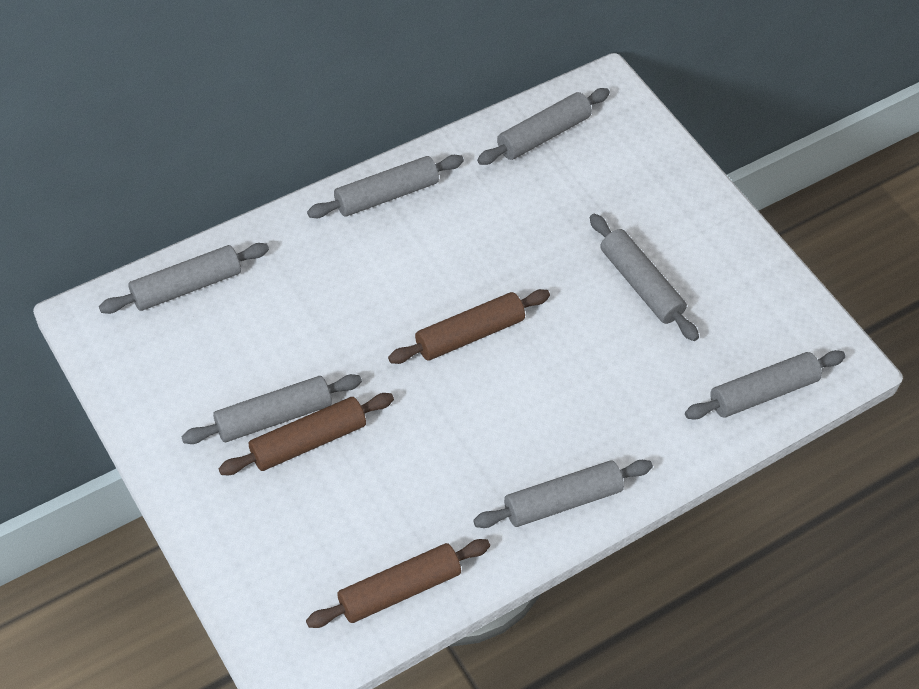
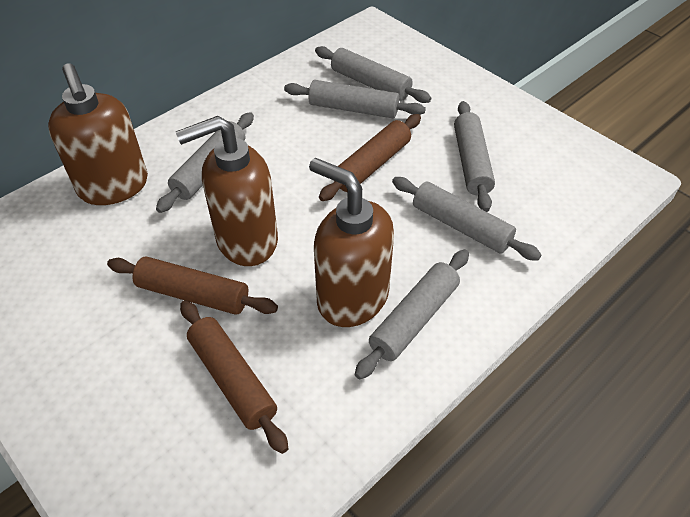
brown soap dispenser: 0 -> 3
grey rolling pin: 7 -> 6

